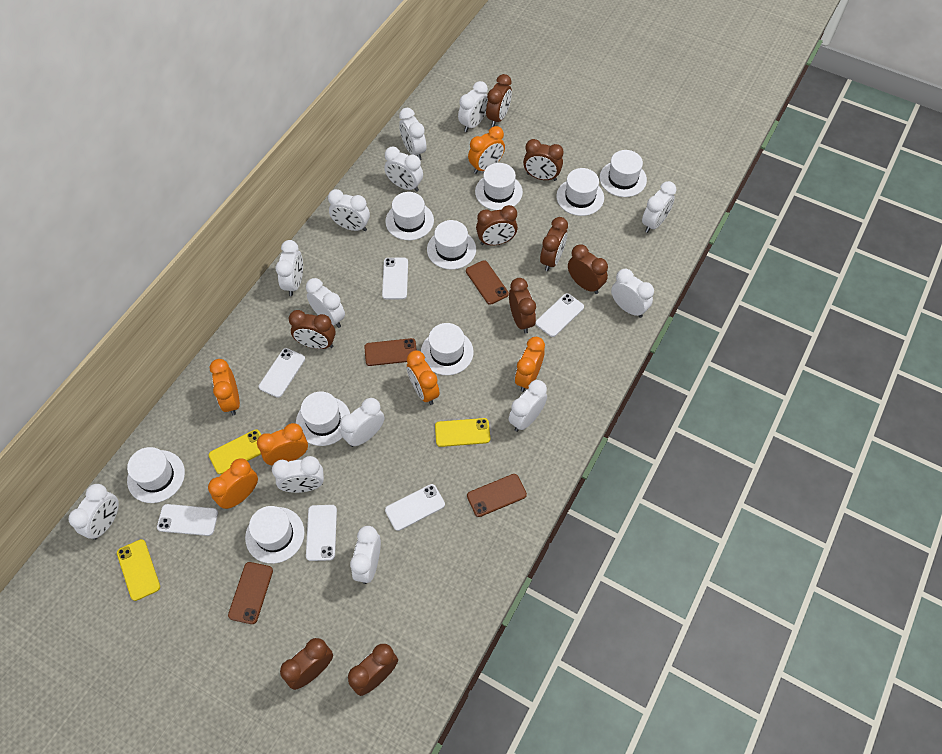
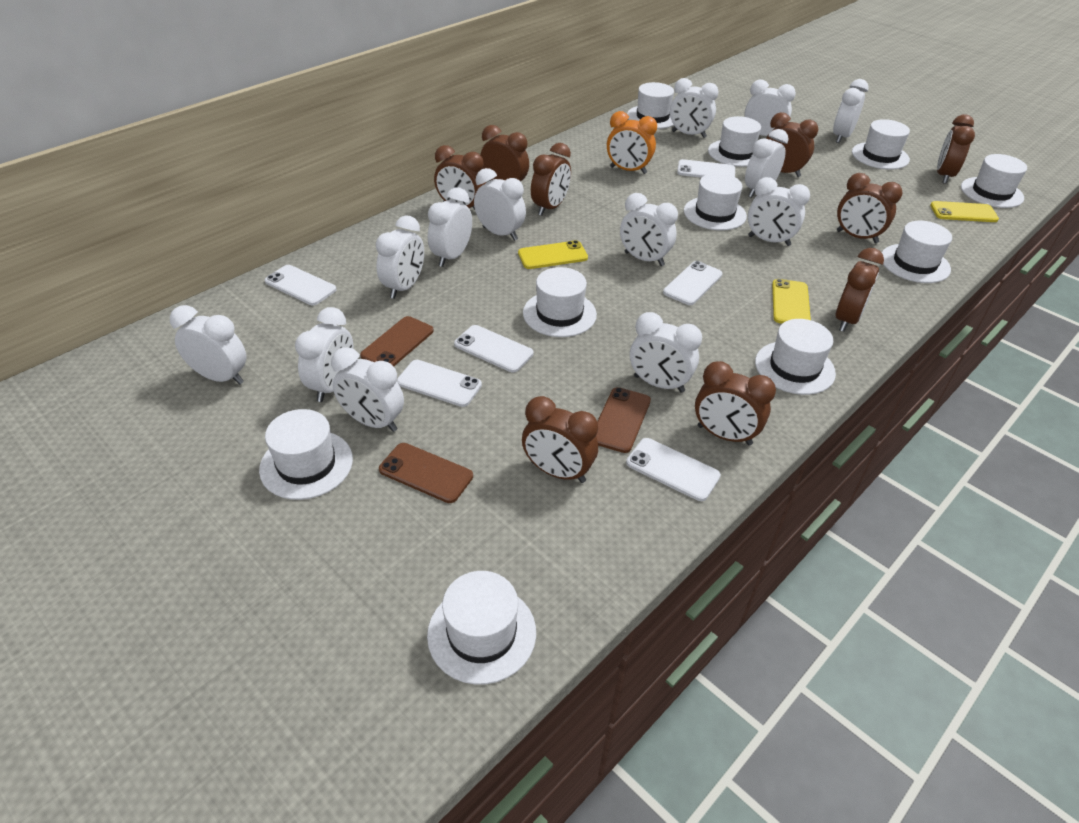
brown phone: 4 -> 3
orange clock: 6 -> 1
white hat: 9 -> 10

